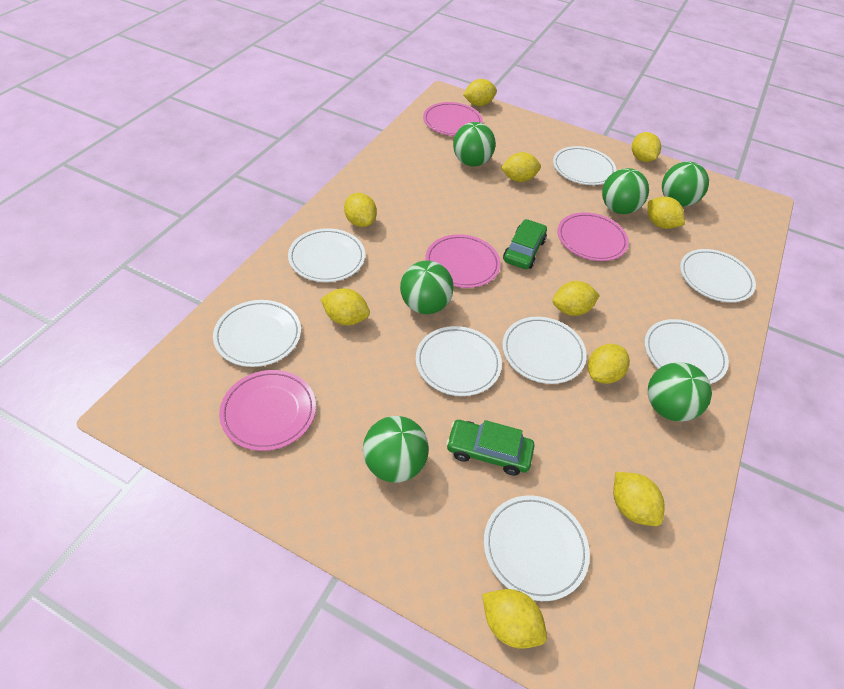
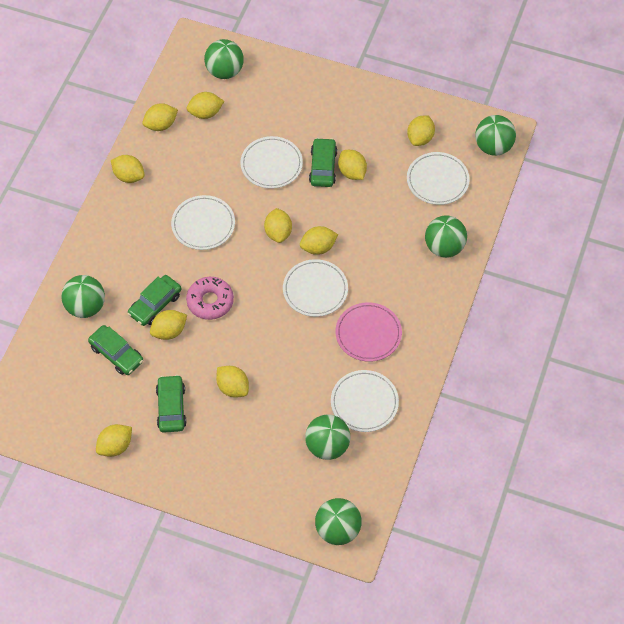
green car: 2 -> 4
pink donut: 0 -> 1
pink plate: 4 -> 1
white plate: 8 -> 5

